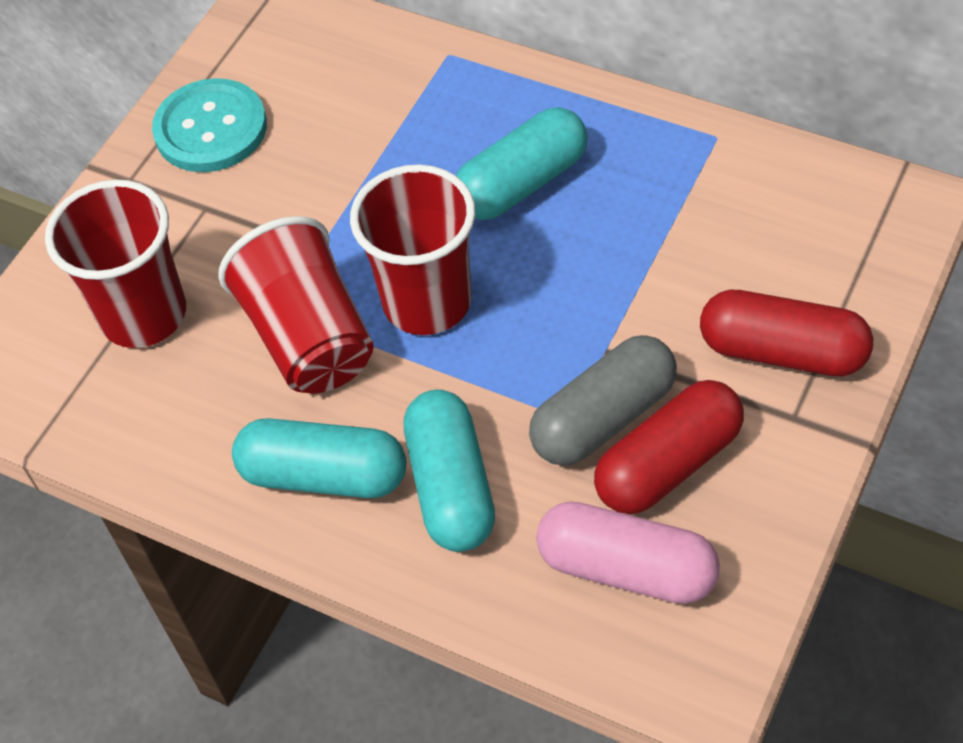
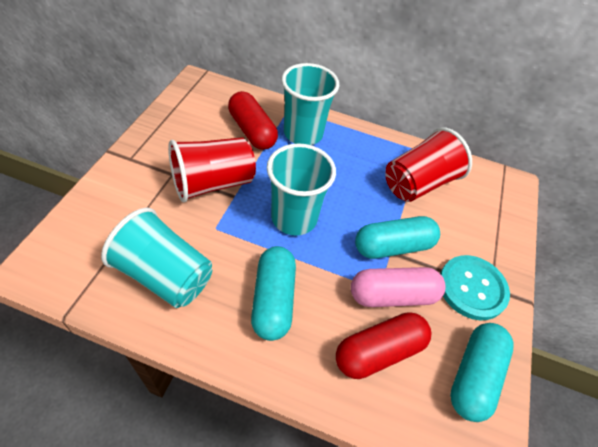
grey capsule: 1 -> 0
red cup: 3 -> 2
turquoise cup: 0 -> 3

